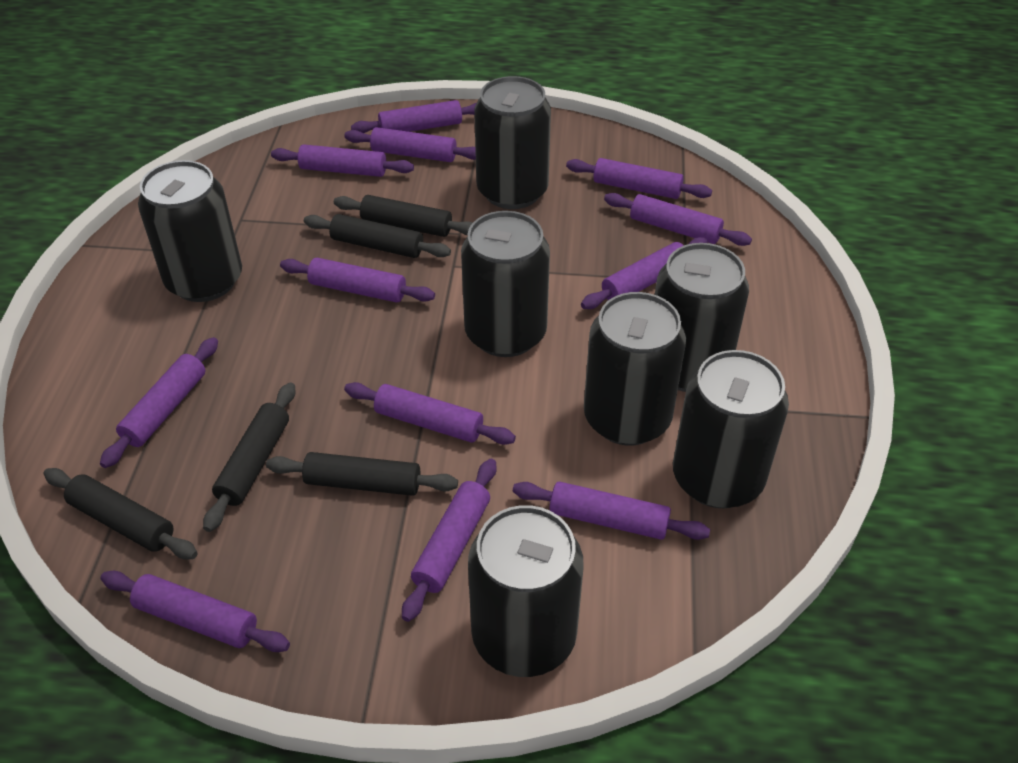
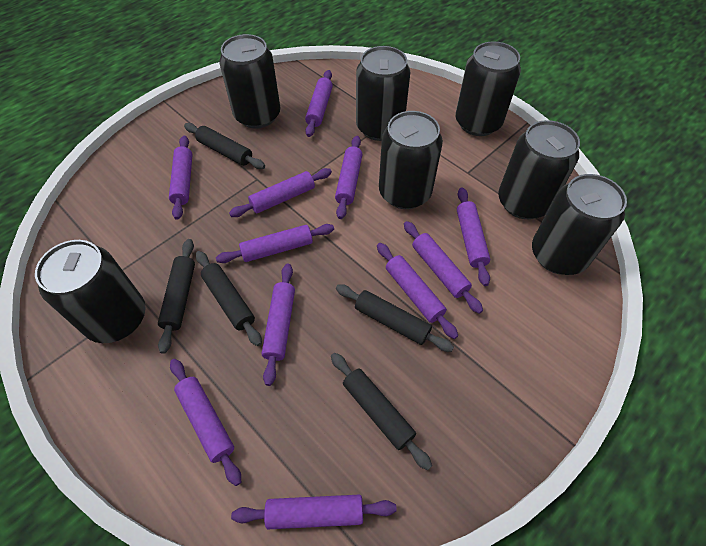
purple rolling pin: 12 -> 11

